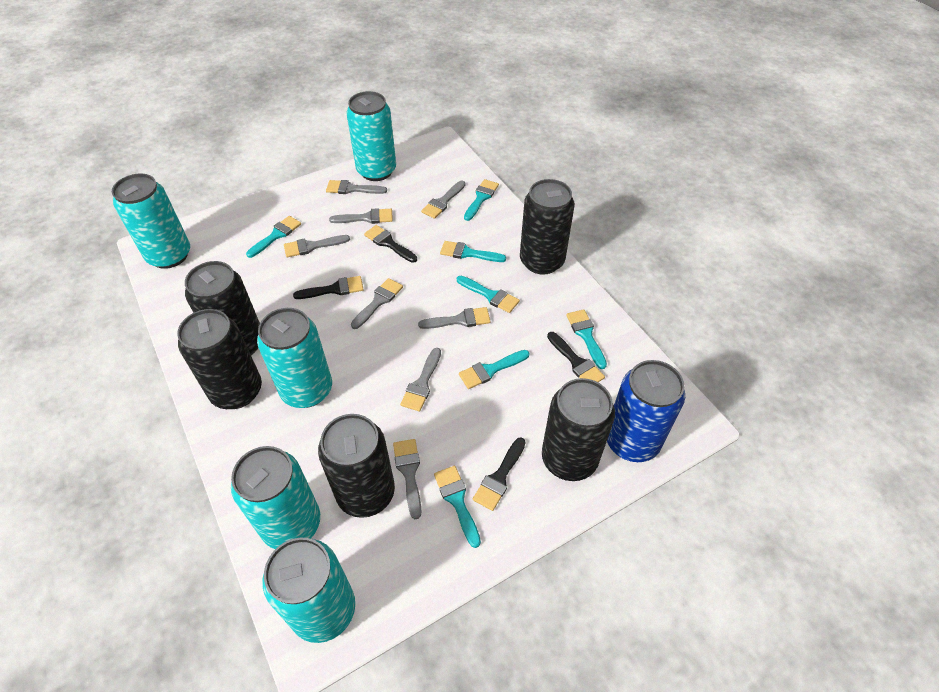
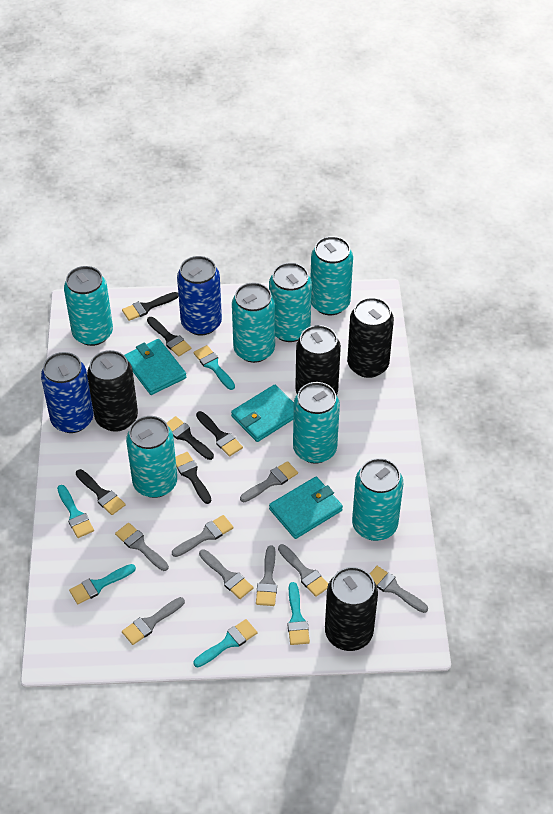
black brush: 4 -> 6
black can: 5 -> 4
blue can: 1 -> 2
turquoise brush: 7 -> 5
turquoise can: 5 -> 7
turquoise wallet: 0 -> 3

